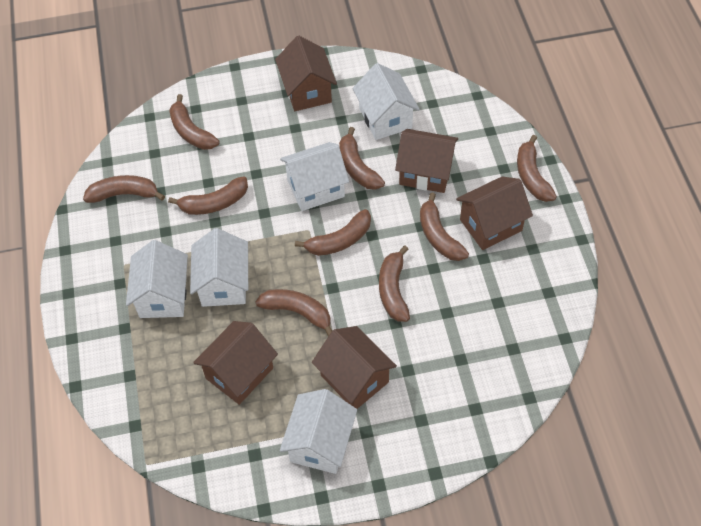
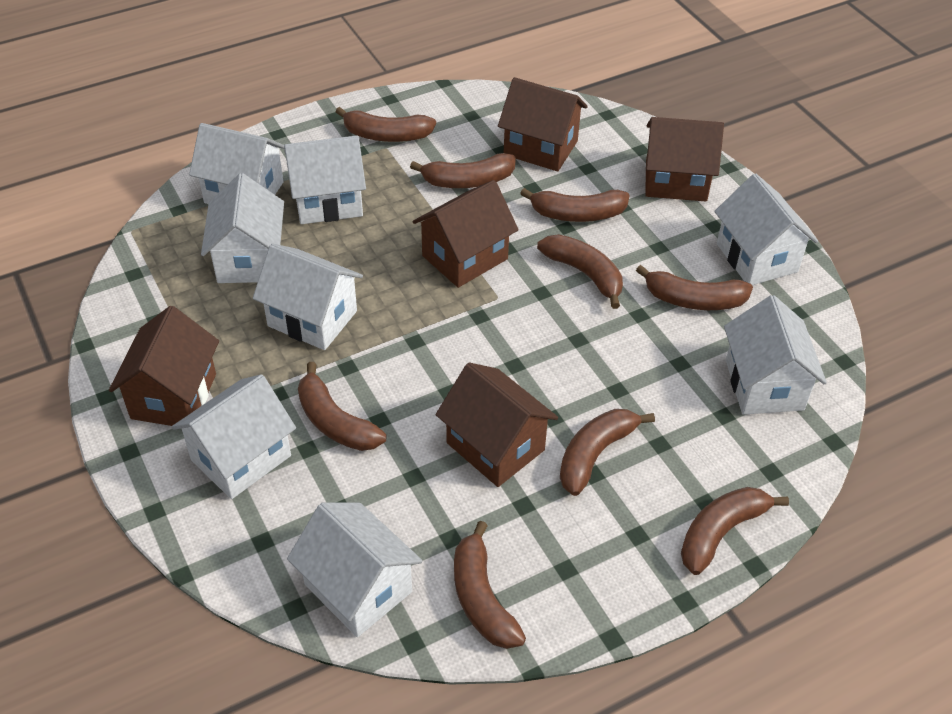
white house: 5 -> 8

